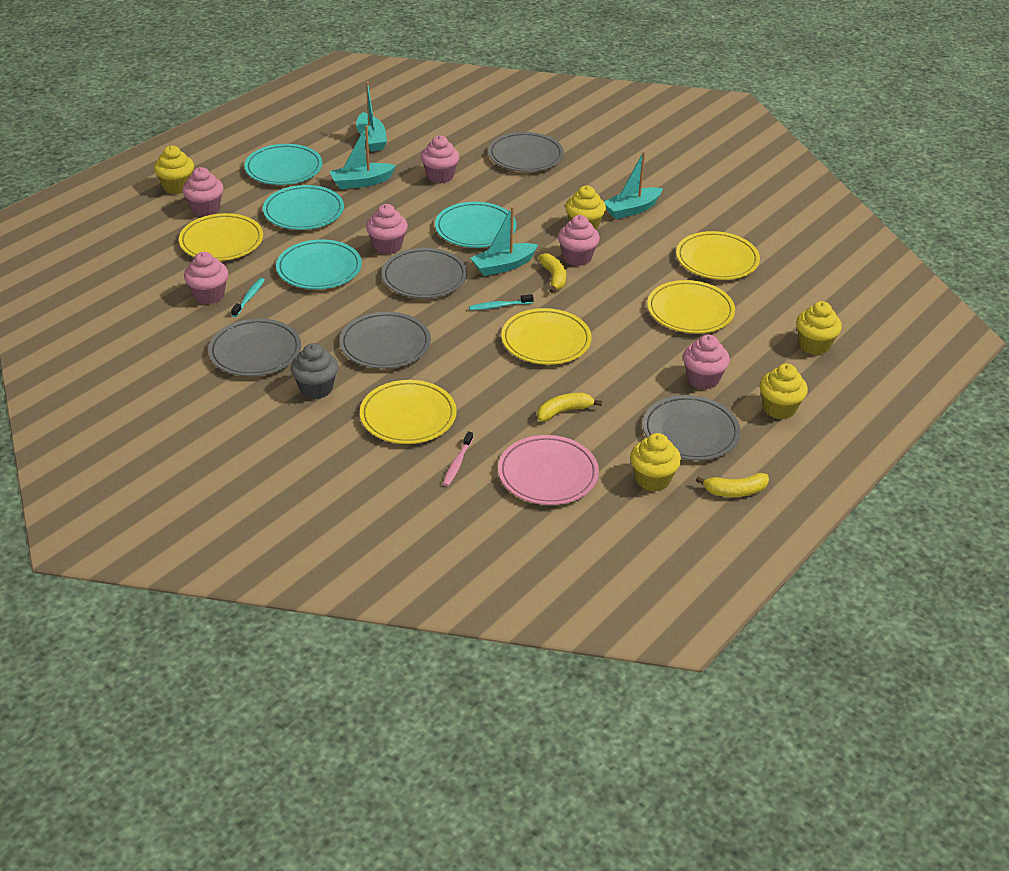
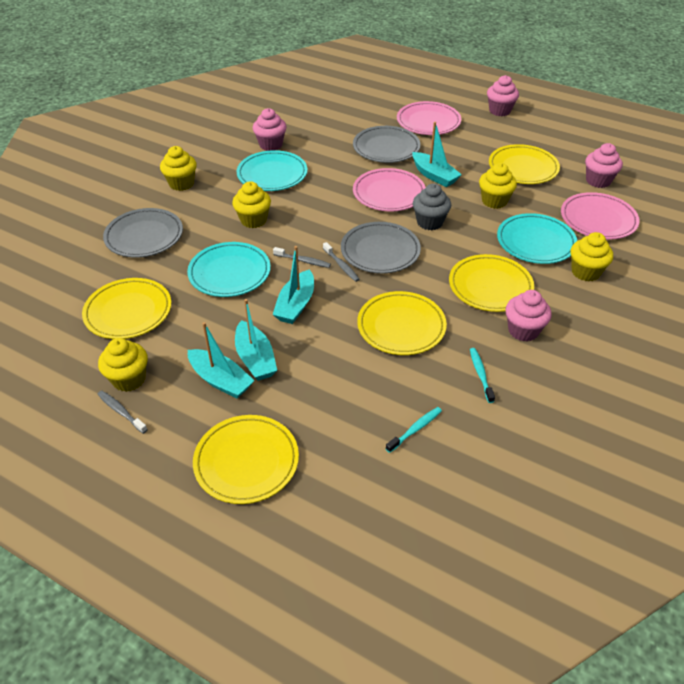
grey plate: 5 -> 3
grey toothbrush: 0 -> 3
pink cupcake: 6 -> 4
pink plate: 1 -> 3
pink toothbrush: 1 -> 0
turquoise plate: 4 -> 3
yellow banana: 3 -> 0

